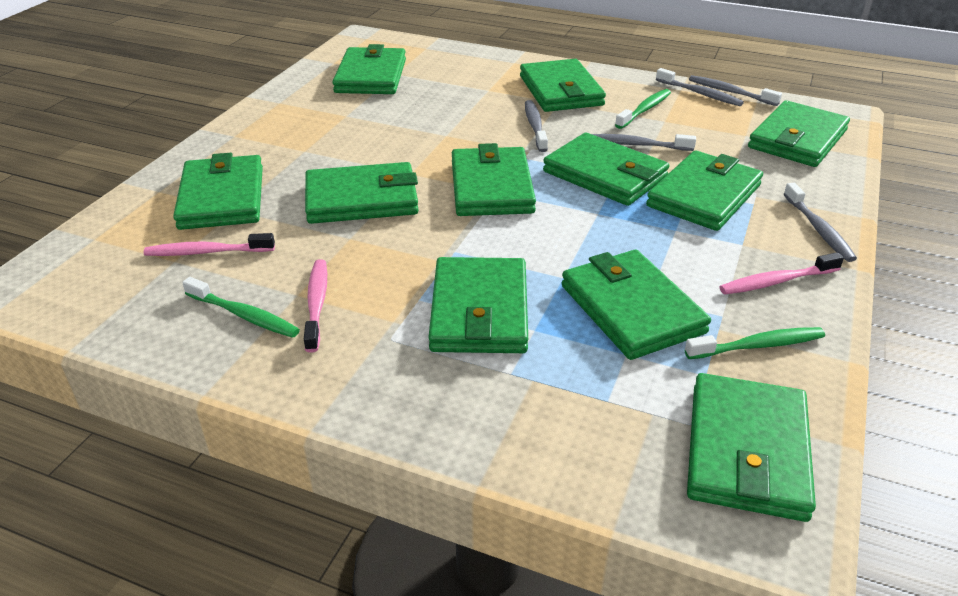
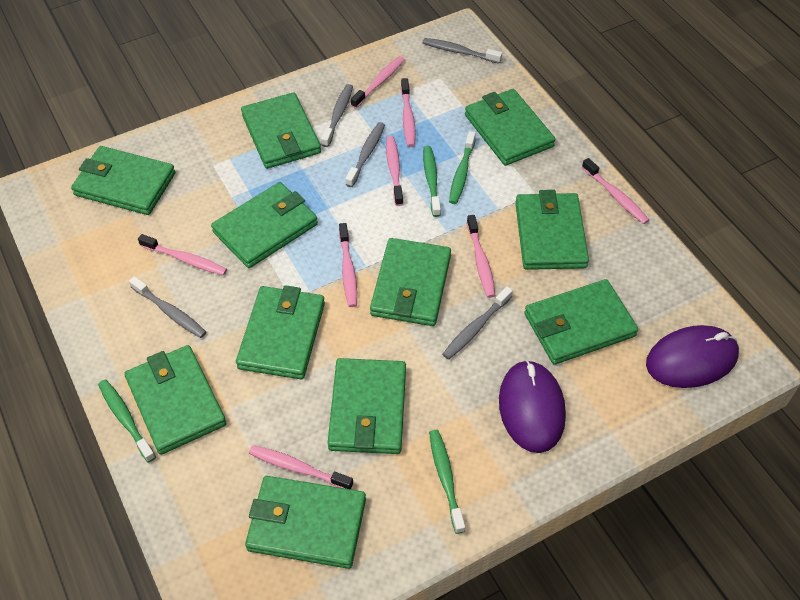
green toothbrush: 3 -> 4
pink toothbrush: 3 -> 8
purple mouse: 0 -> 2

